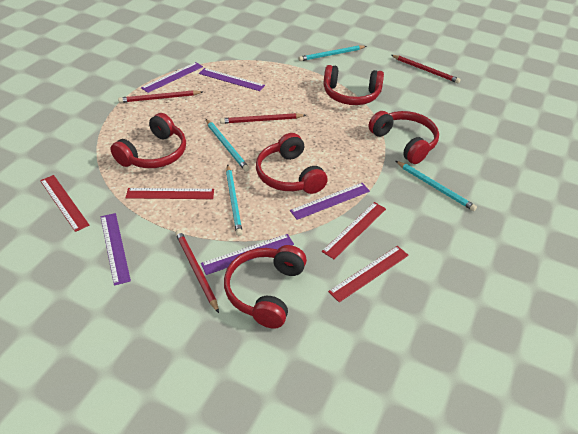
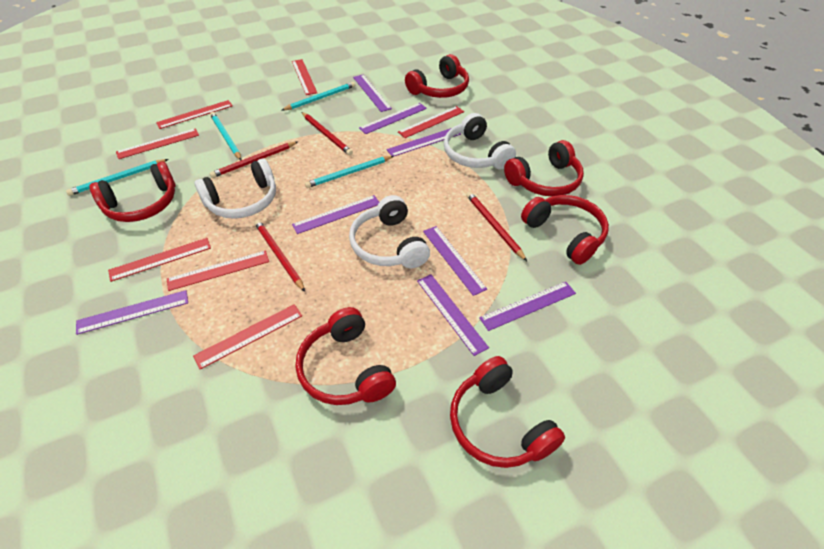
purple ruler: 5 -> 8
red headphones: 5 -> 6
red ruler: 4 -> 7
white headphones: 0 -> 3

